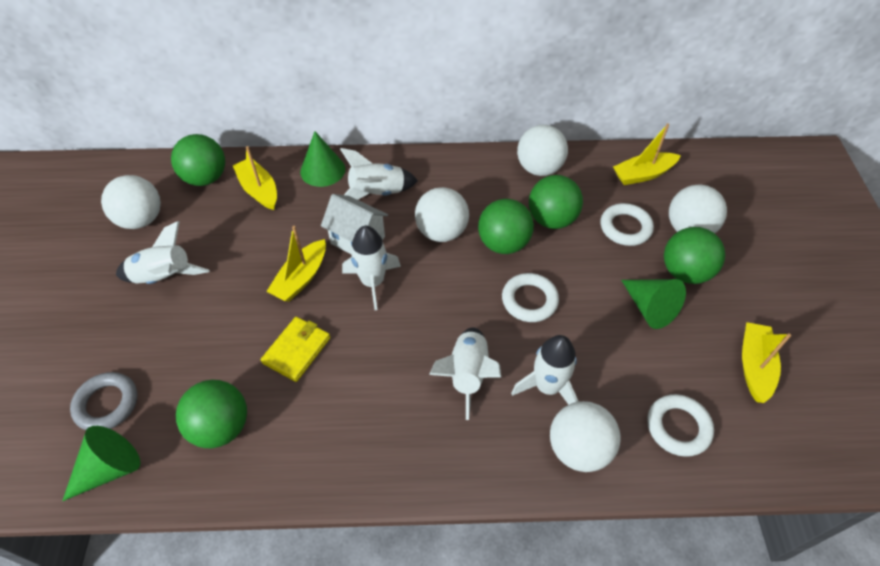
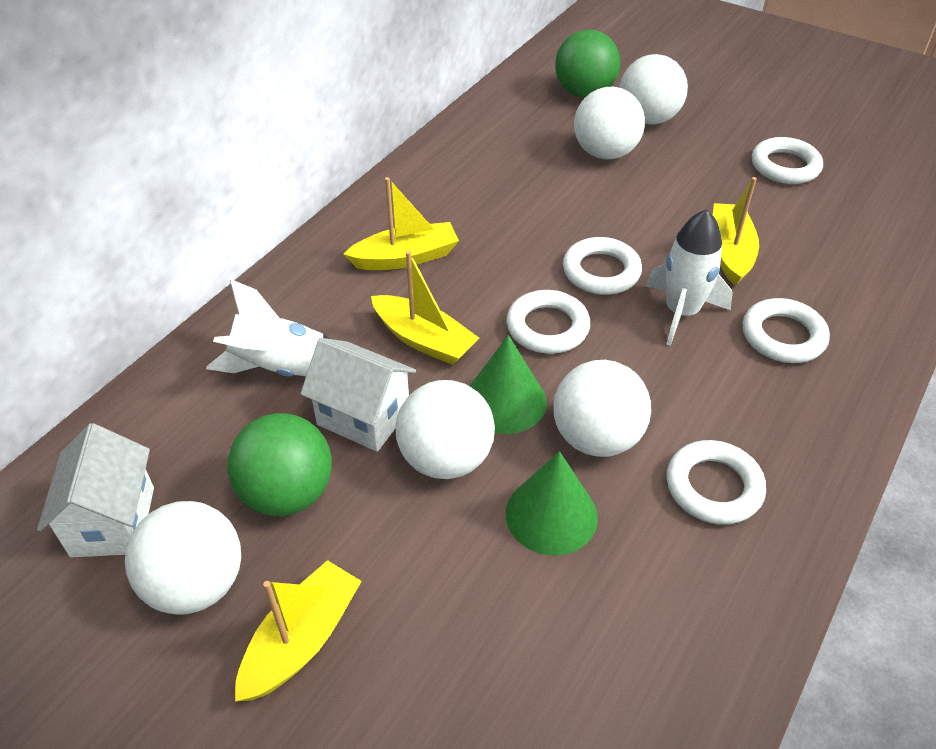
green ball: 5 -> 2
green cone: 3 -> 2
grey ring: 1 -> 0
white house: 1 -> 2
white ring: 3 -> 5
white rocket: 5 -> 2
yellow wallet: 1 -> 0

